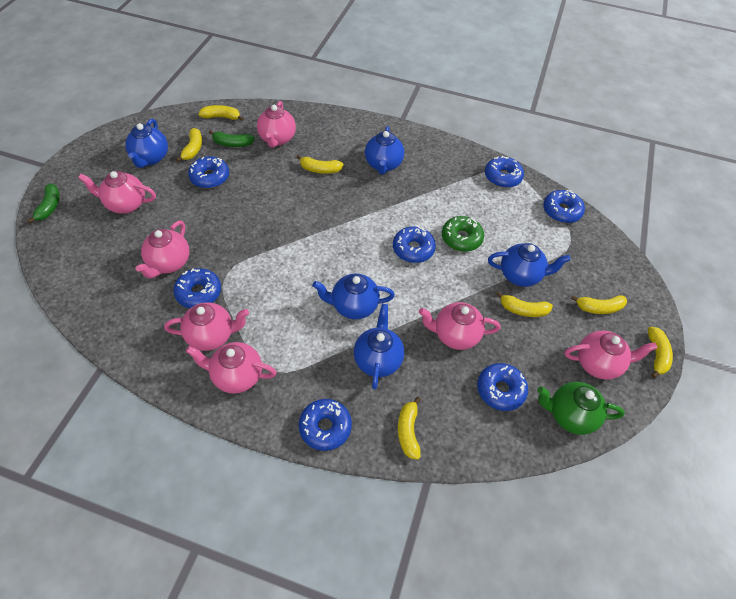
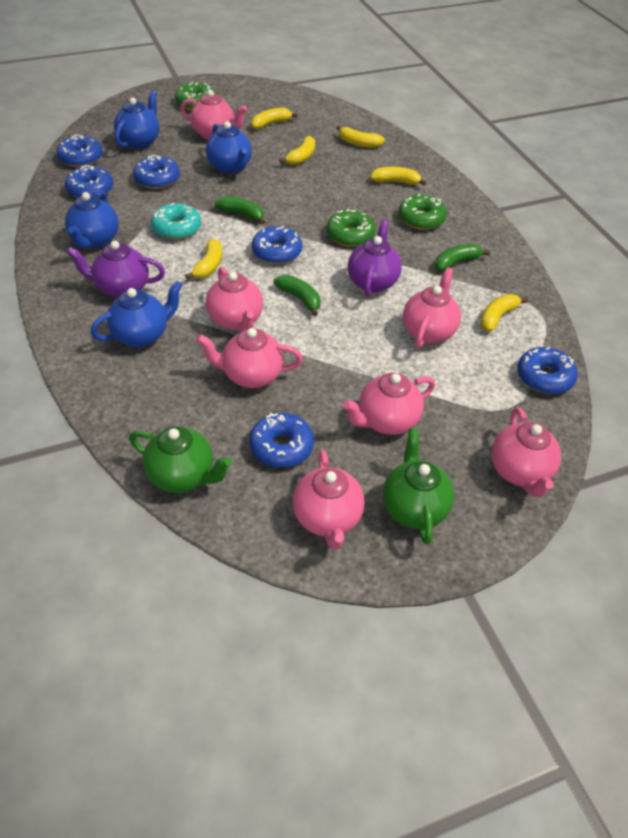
blue donut: 7 -> 6
blue teapot: 5 -> 4
green banana: 2 -> 3
green donut: 1 -> 3
green teapot: 1 -> 2
purple teapot: 0 -> 2
turquoise donut: 0 -> 1
yellow banana: 7 -> 6

